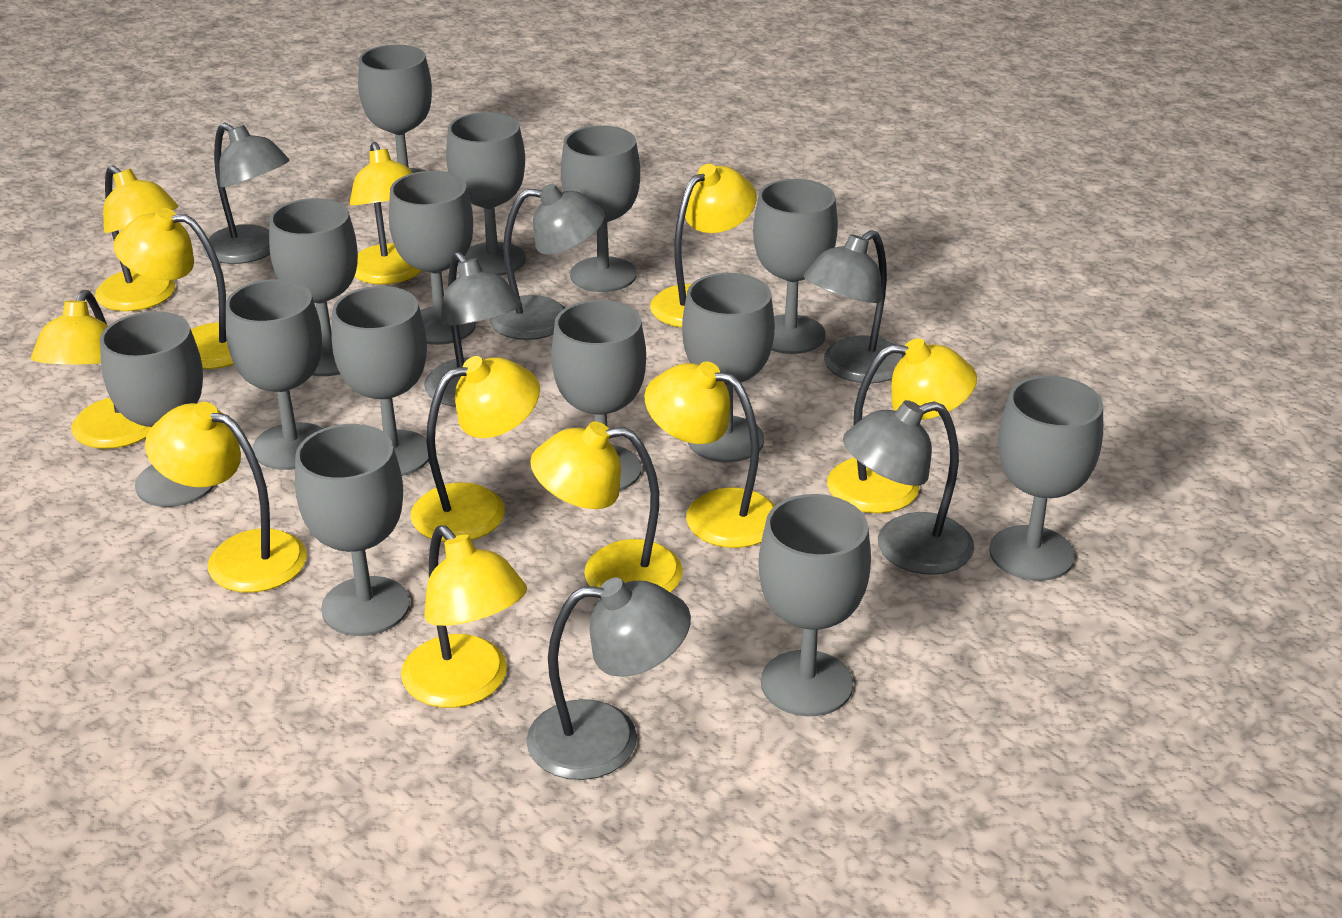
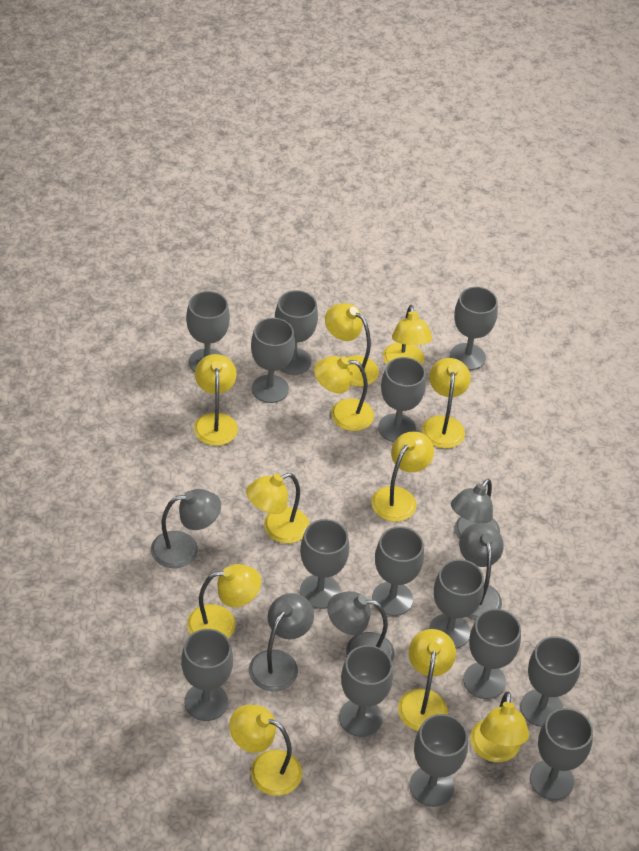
grey lamp: 6 -> 5

